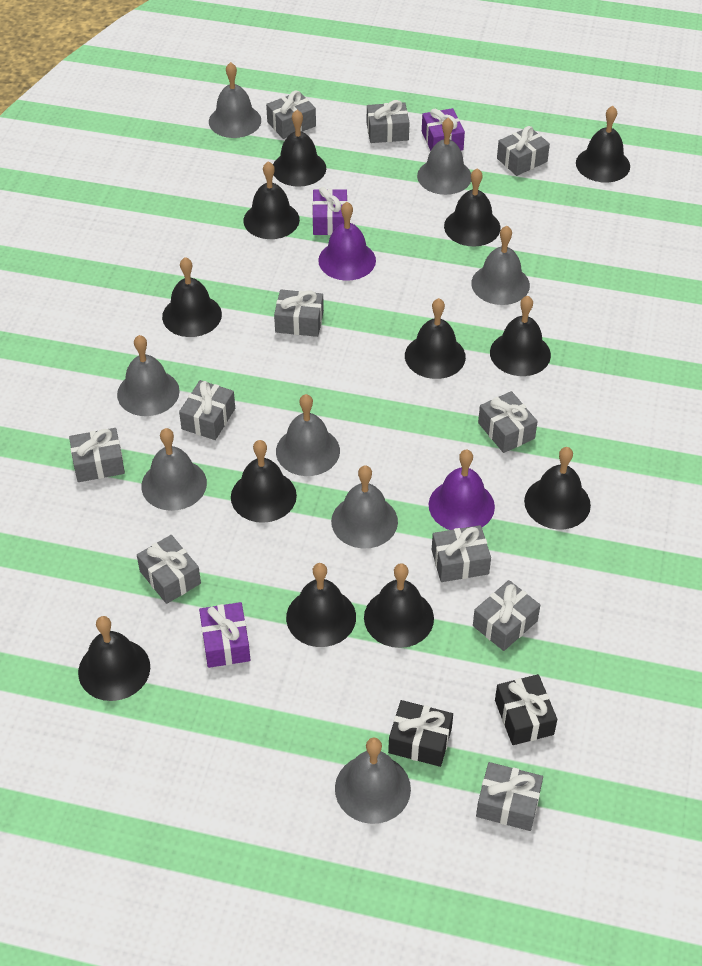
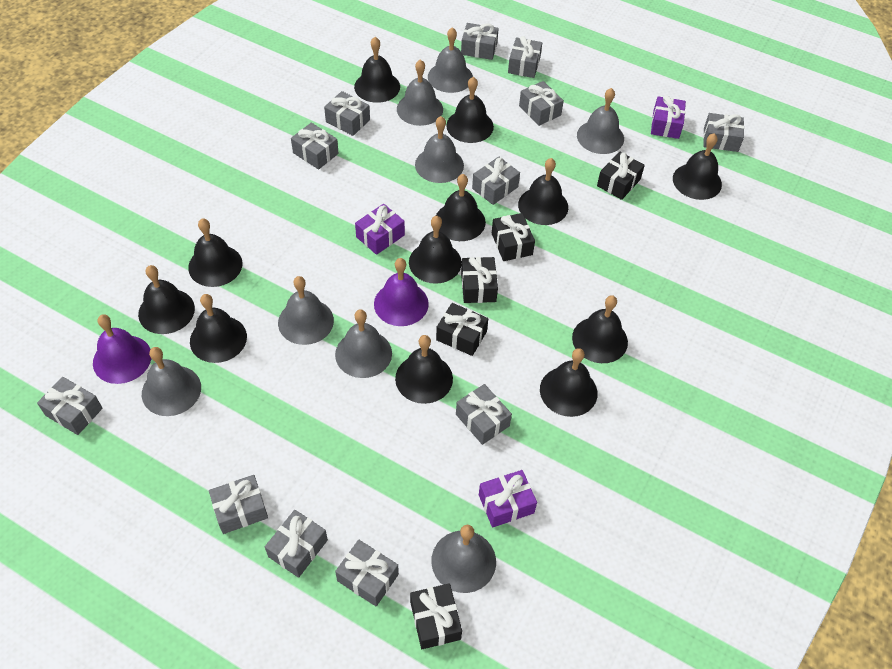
black gift: 2 -> 5
grey gift: 11 -> 12

